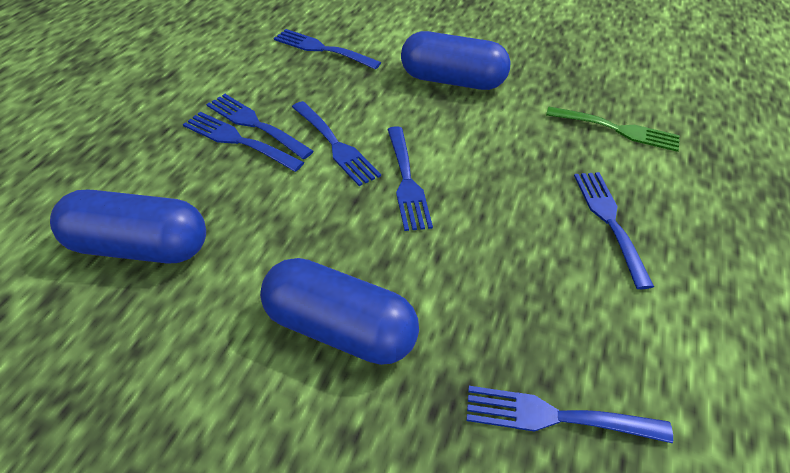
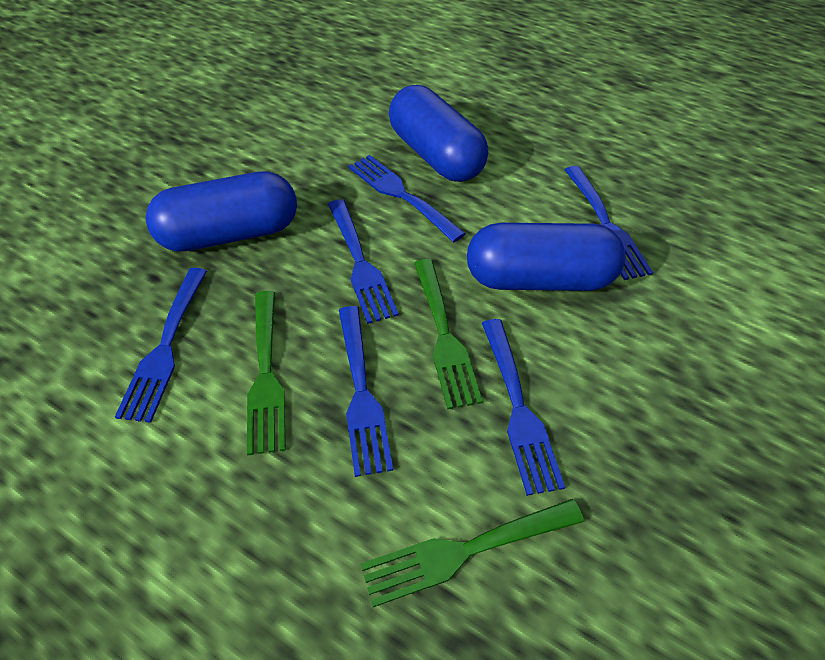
blue fork: 7 -> 6
green fork: 1 -> 3

